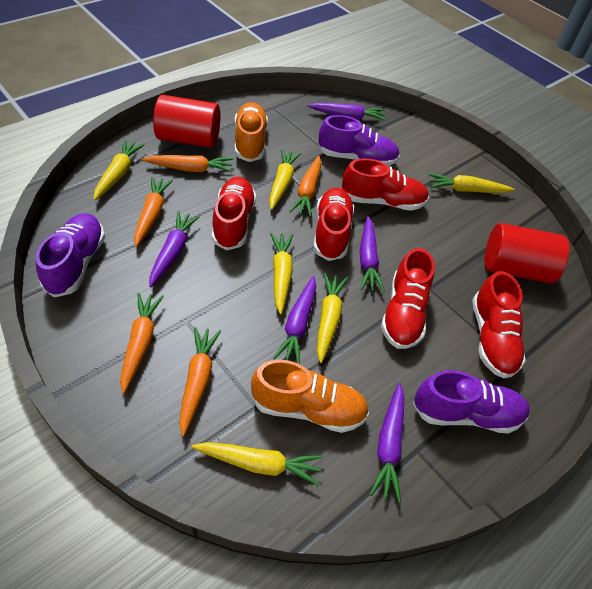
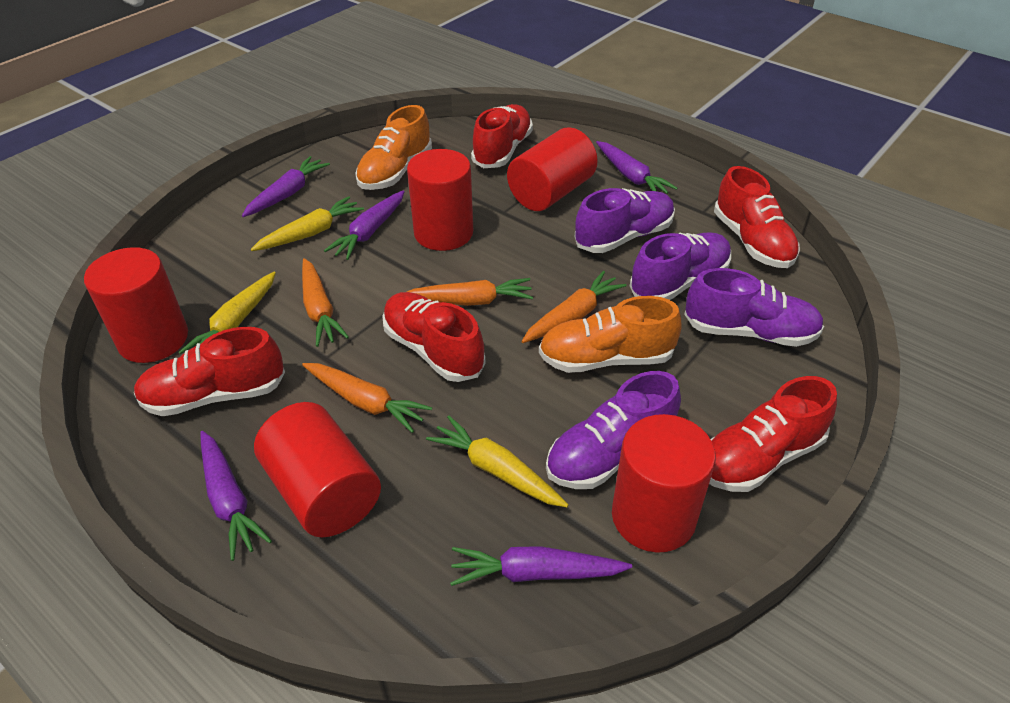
orange carrot: 5 -> 4
purple shoe: 3 -> 4
red cylinder: 2 -> 5
yellow carrot: 6 -> 3

